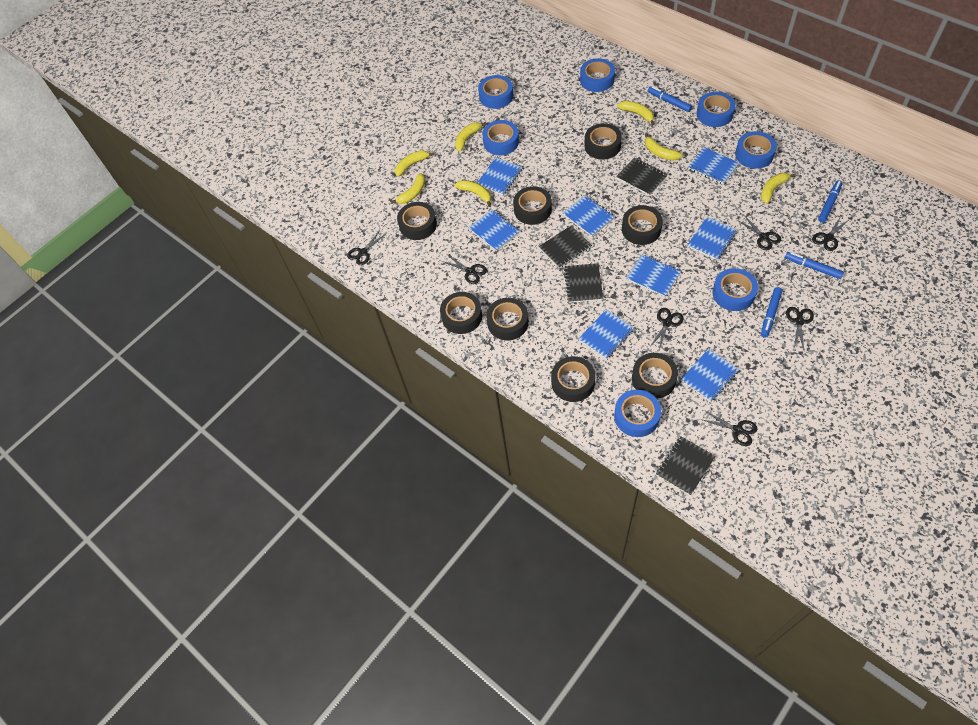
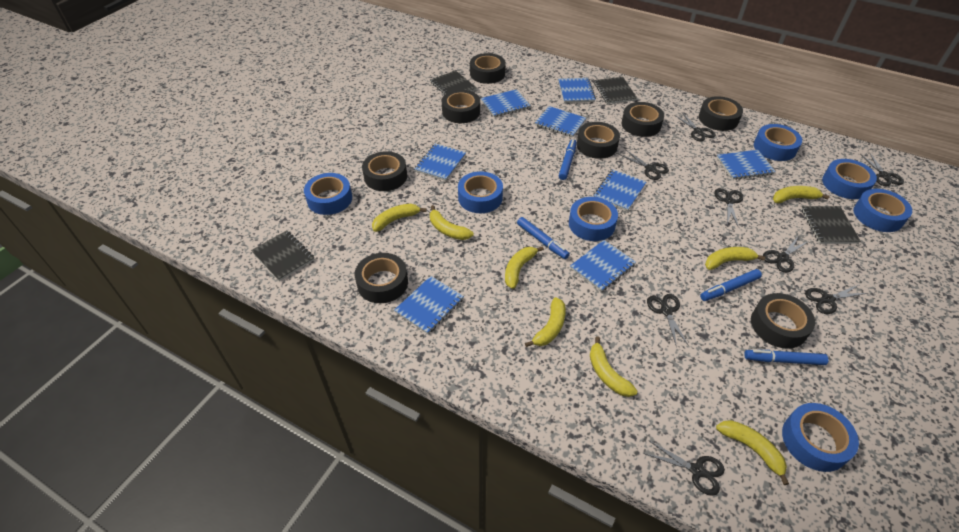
black scissors: 7 -> 8
yellow banana: 7 -> 8

